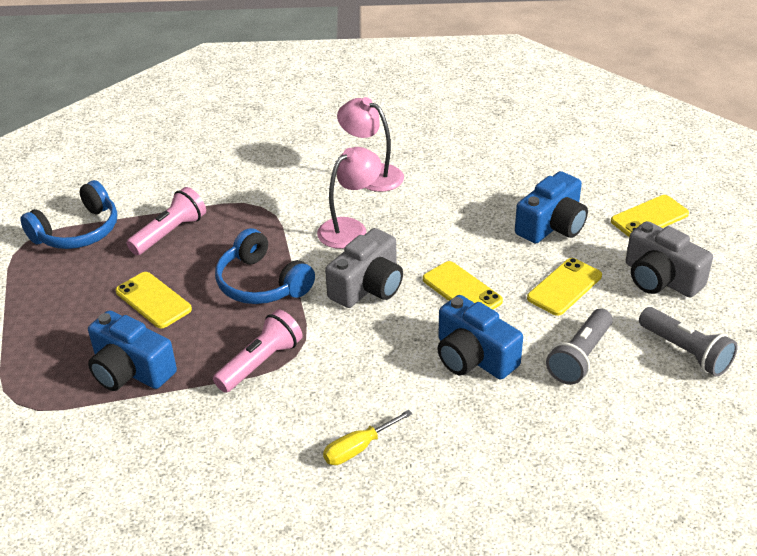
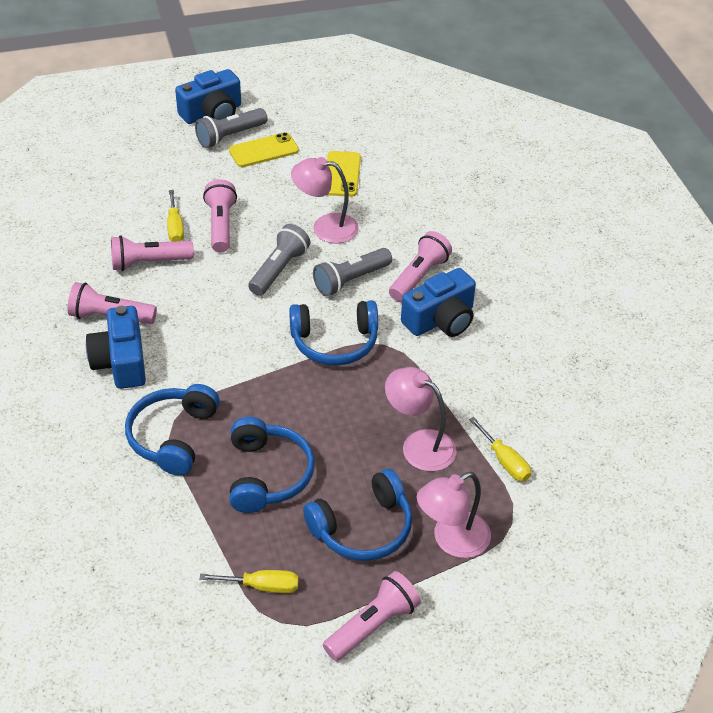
blue headphones: 2 -> 4
grey camera: 2 -> 0
grey flashlight: 2 -> 3
pink flashlight: 2 -> 5
pink lamp: 2 -> 3
yellow phone: 4 -> 2
yellow screwdriver: 1 -> 3

